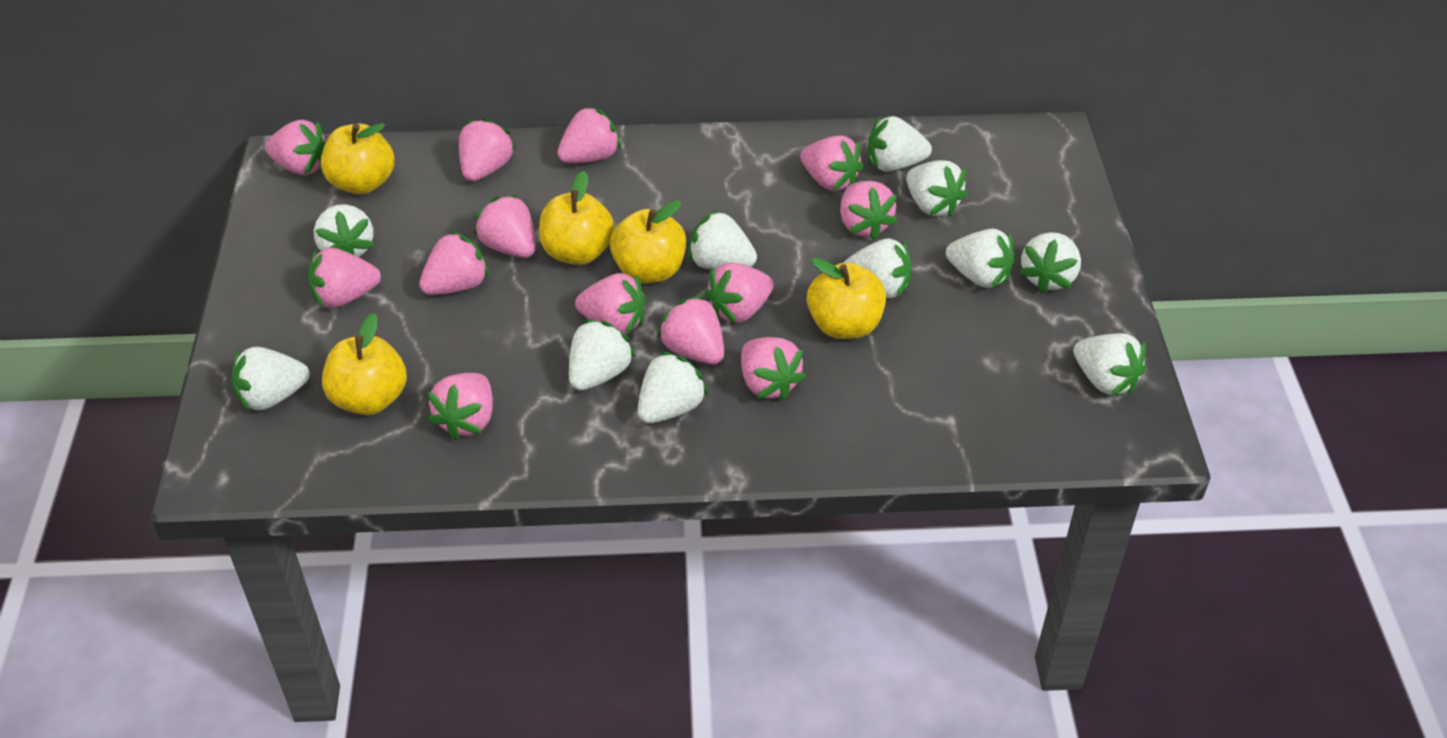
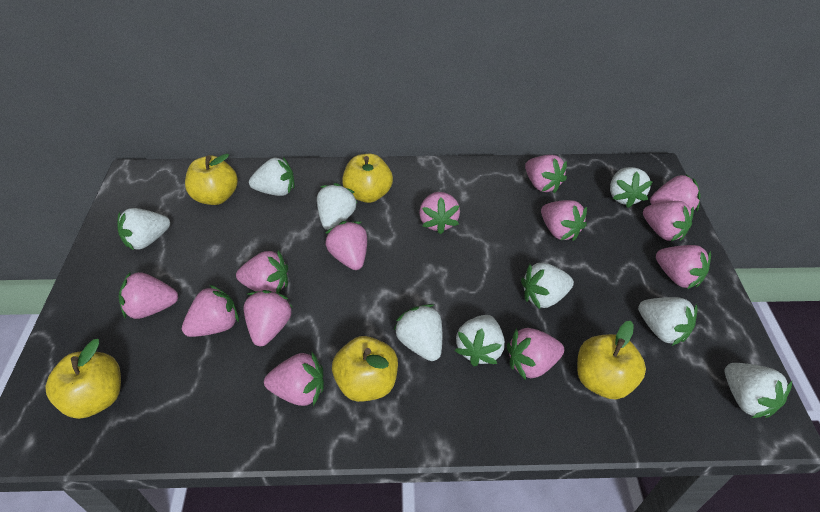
white strawberry: 11 -> 9

